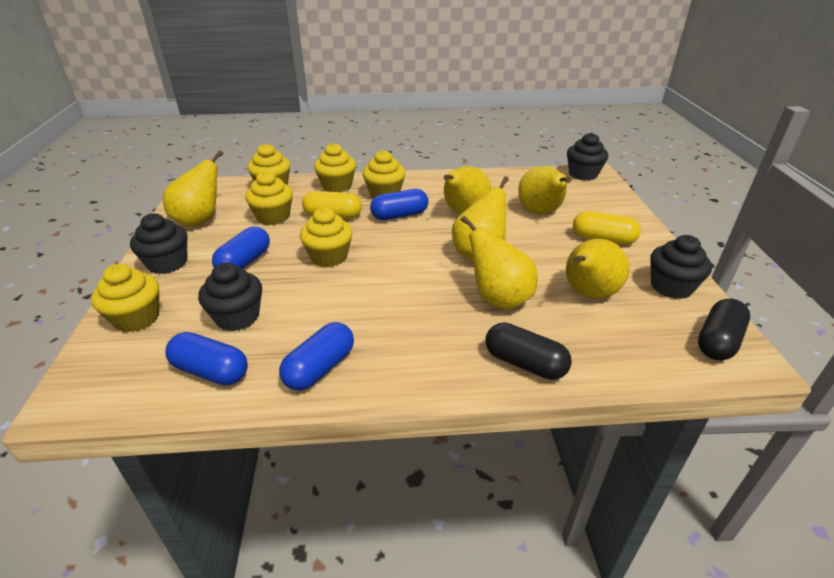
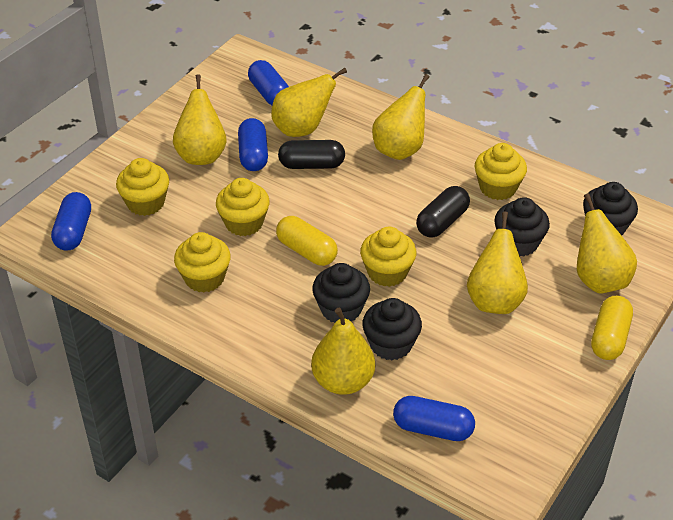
yellow cupcake: 6 -> 5

